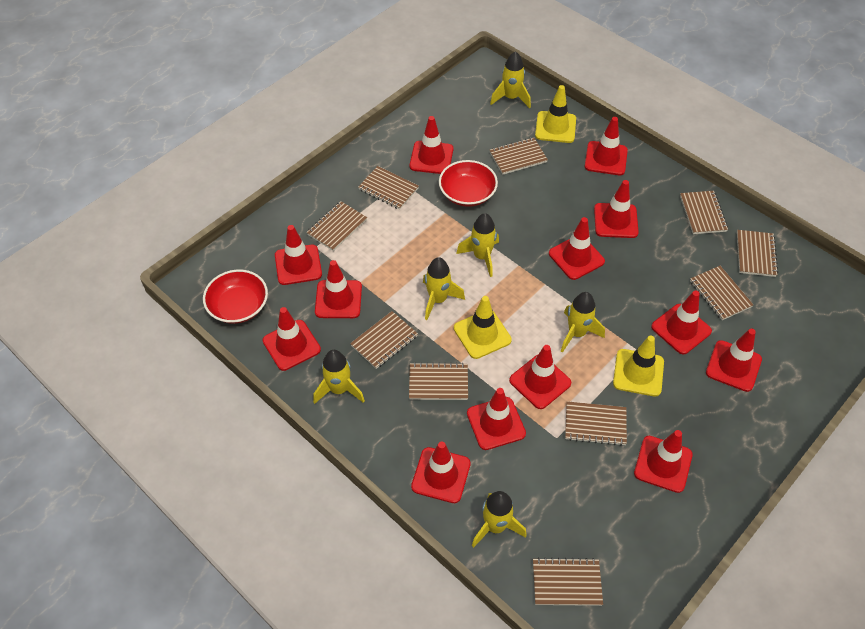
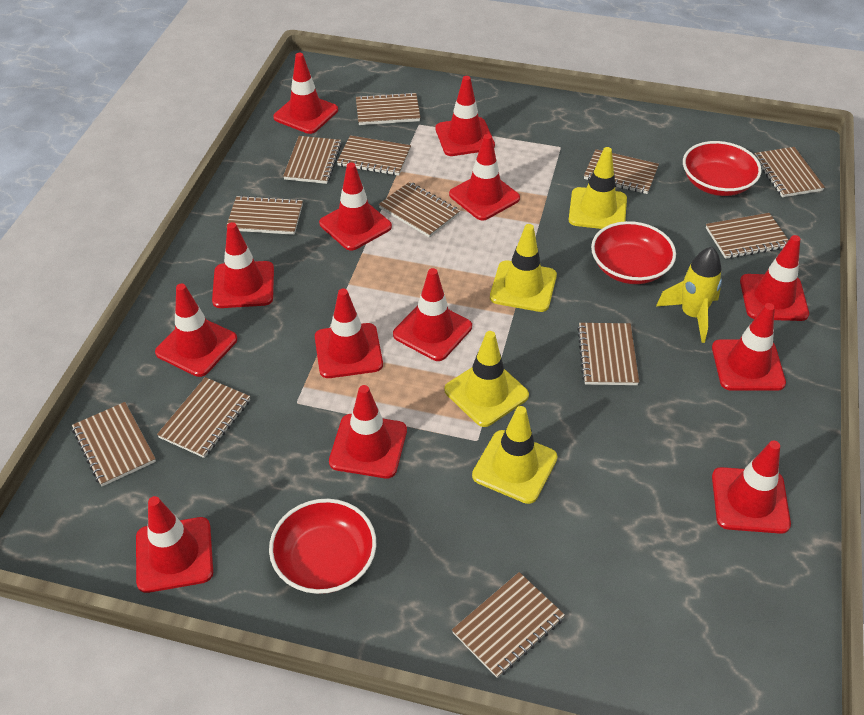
brown notebook: 10 -> 12
red bowl: 2 -> 3
yellow rocket: 6 -> 1
yellow traffic cone: 3 -> 4

